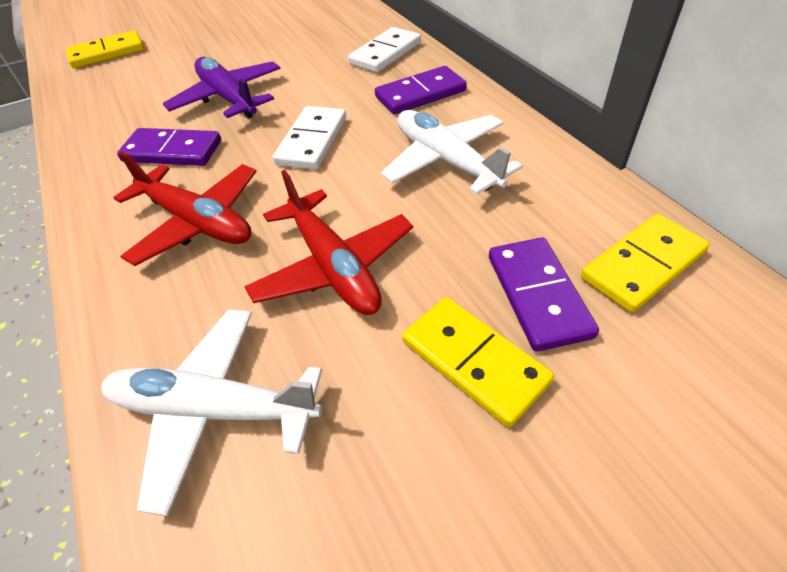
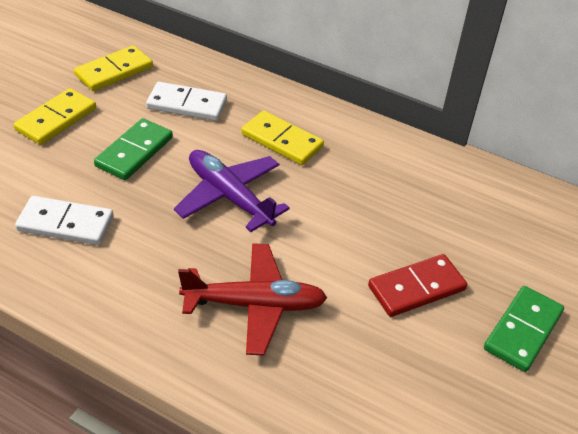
green domino: 0 -> 2
purple domino: 3 -> 0
red domino: 0 -> 1
red plane: 2 -> 1
white plane: 2 -> 0

